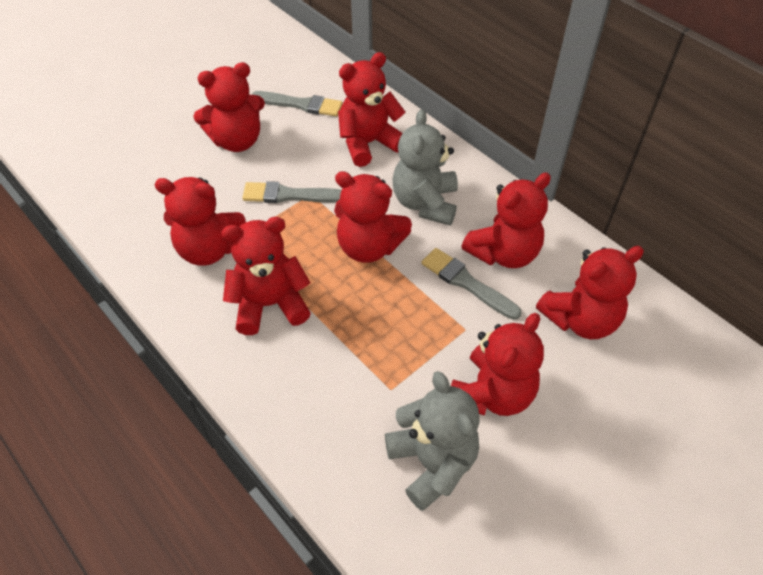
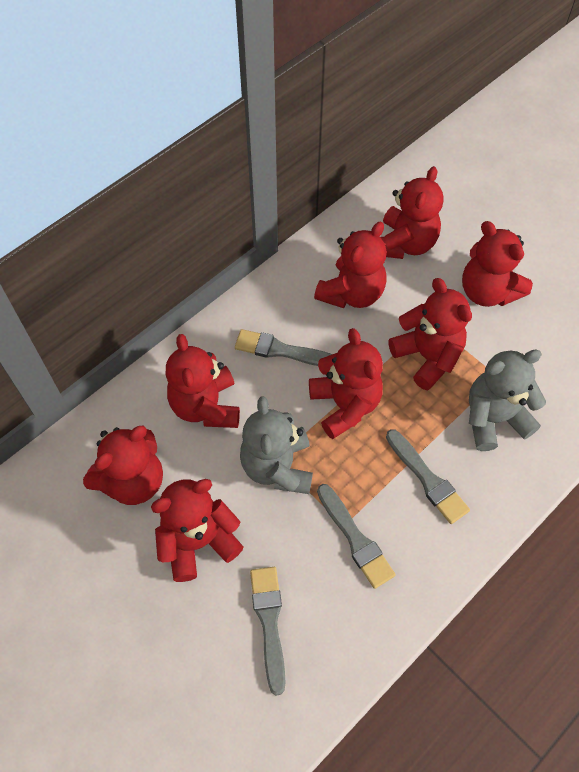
grey brush: 3 -> 4

